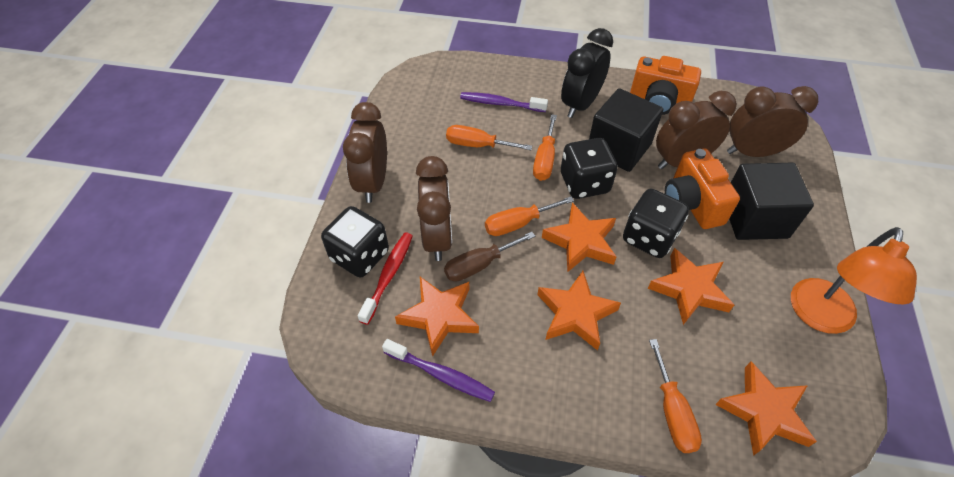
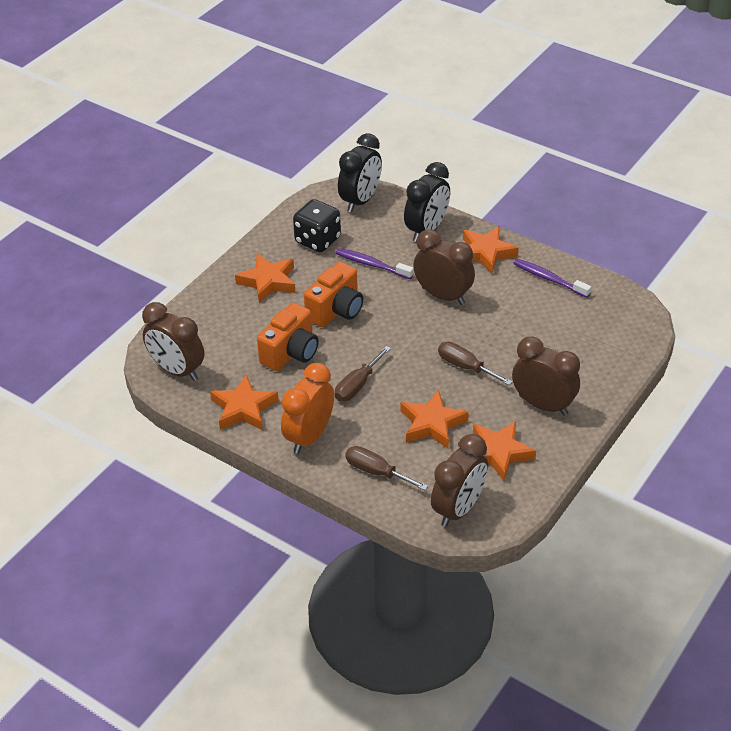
black clock: 1 -> 2
black cube: 2 -> 0
black dice: 3 -> 1
brown screwdriver: 1 -> 3
orange clock: 0 -> 1
orange lamp: 1 -> 0
orange screwdriver: 4 -> 0
red toothbrush: 1 -> 0

